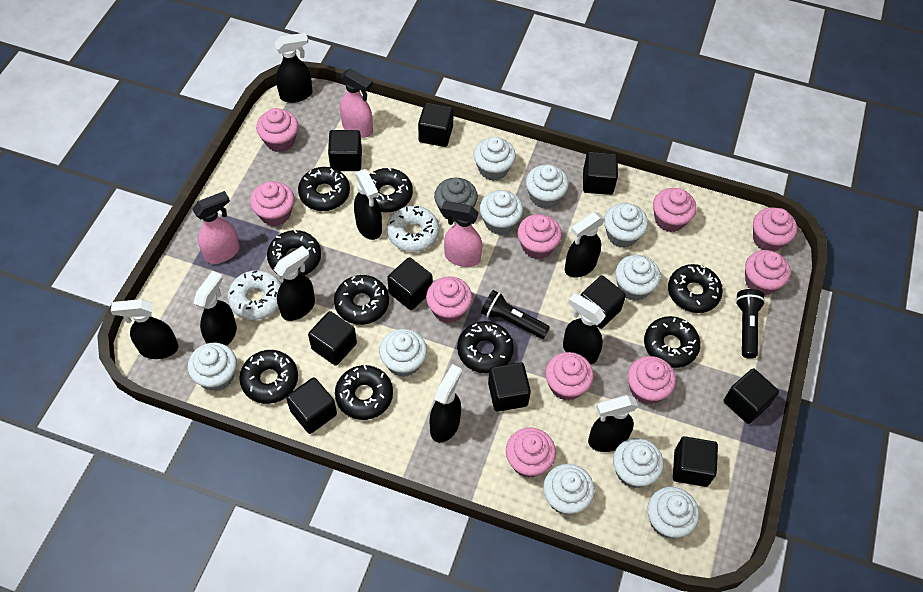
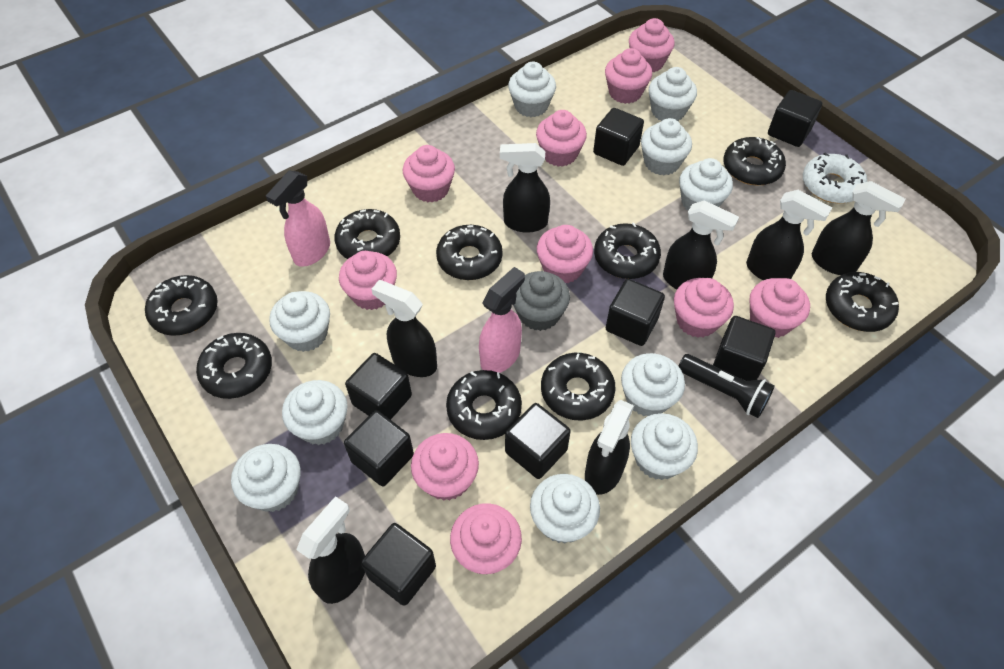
black cube: 10 -> 8
black flashlight: 2 -> 1
black spray bottle: 9 -> 7
pink spray bottle: 3 -> 2
white donut: 2 -> 1

